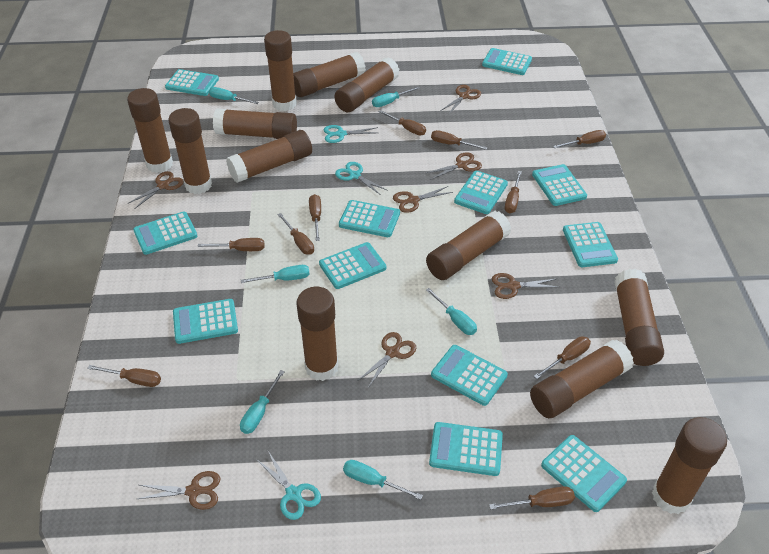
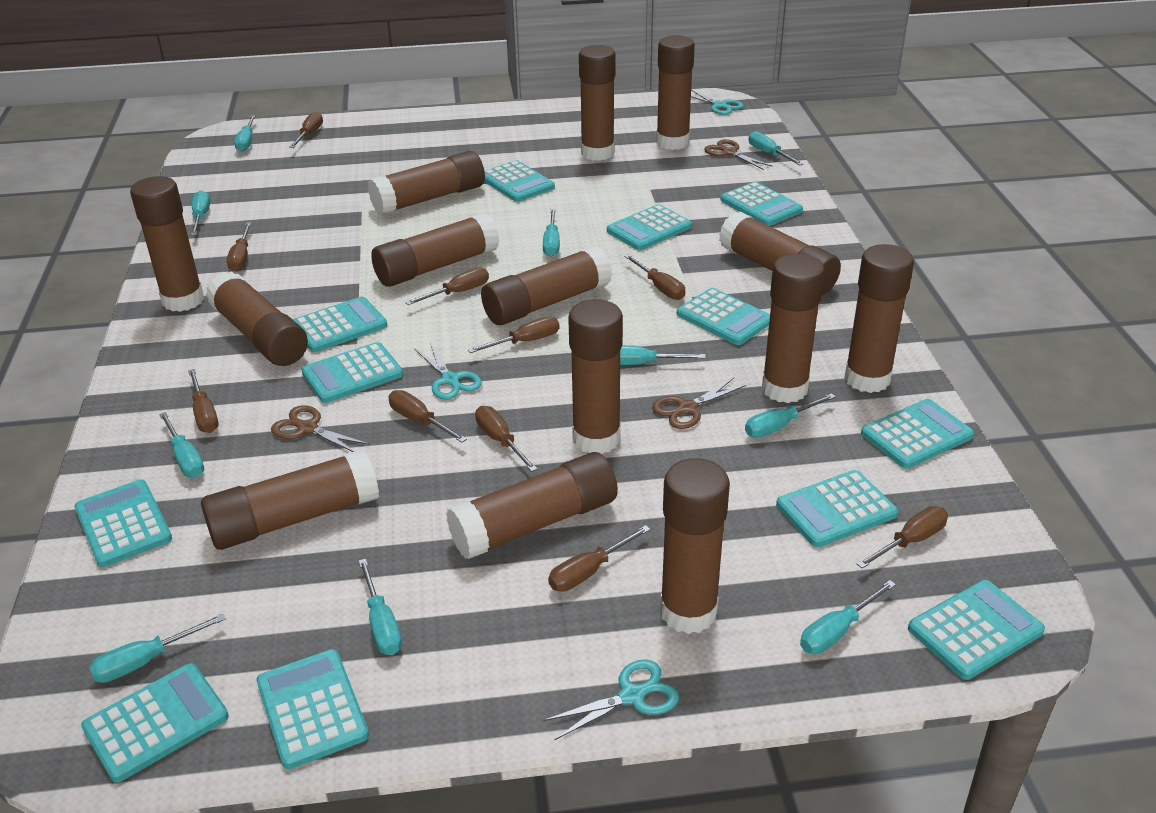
brown glue stick: 12 -> 14
brown scissors: 7 -> 3
turquoise screwdriver: 6 -> 10

